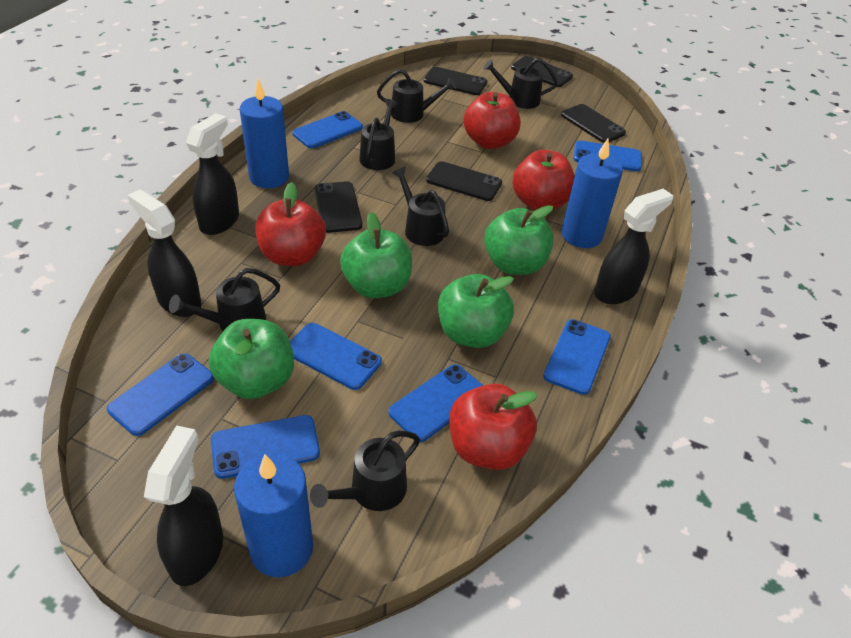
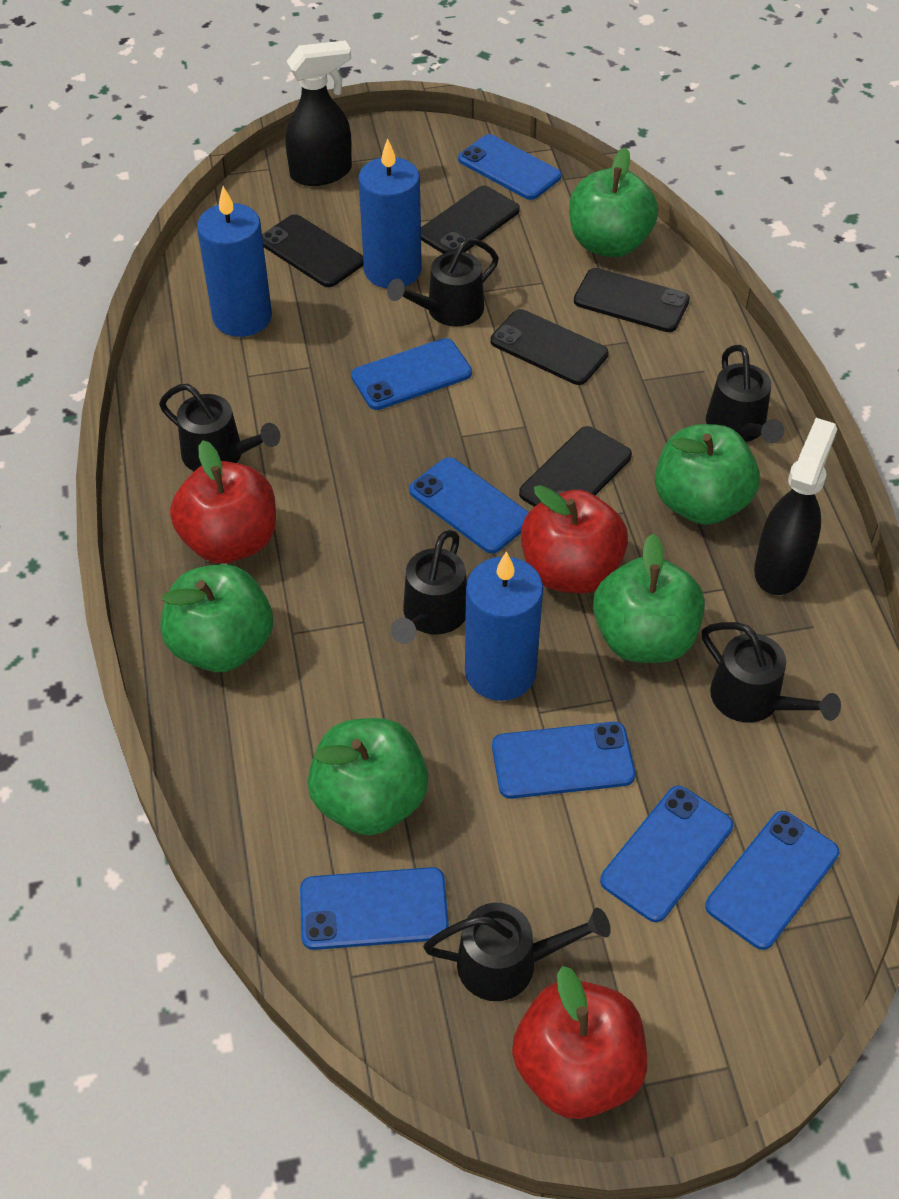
black spray bottle: 4 -> 2
green apple: 4 -> 5
red apple: 4 -> 3

